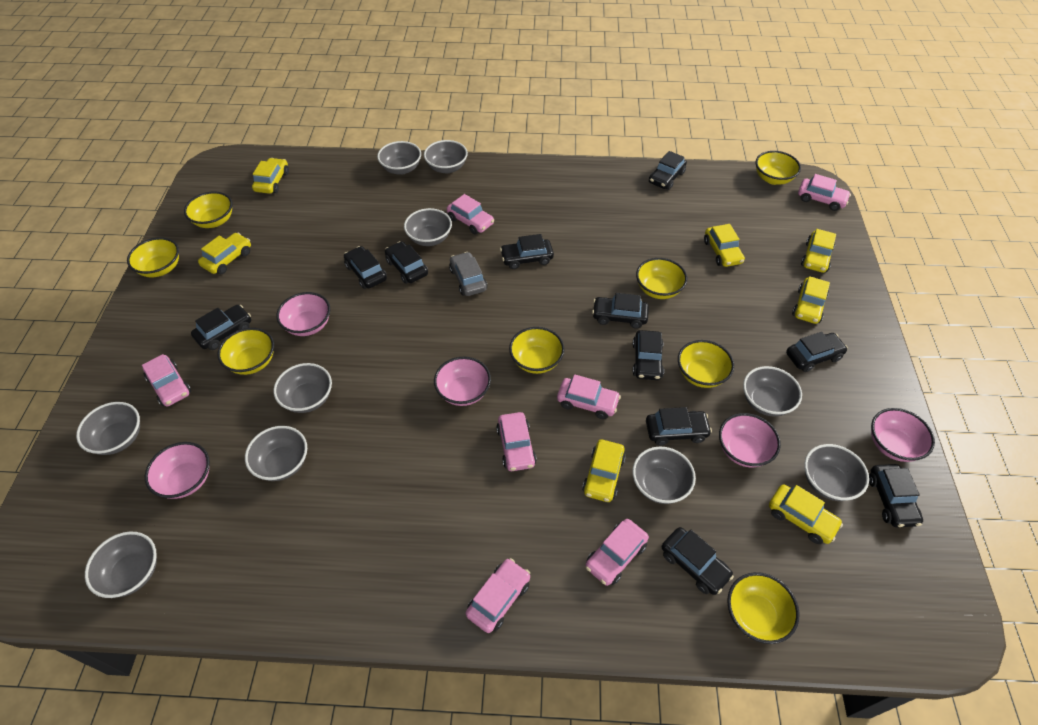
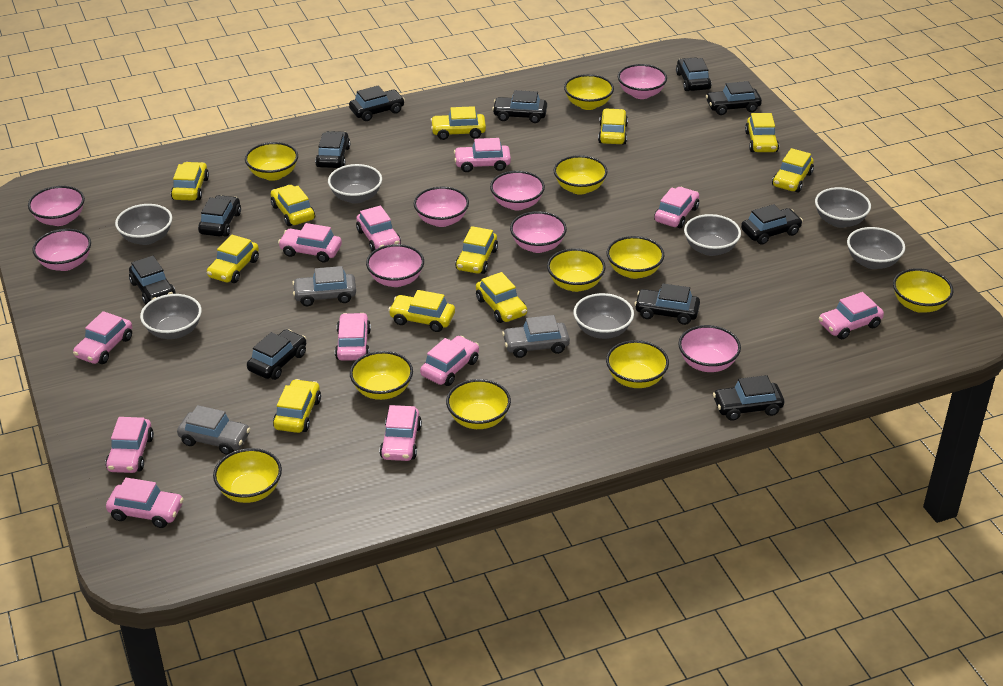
grey bowl: 10 -> 7
grey car: 1 -> 3
pink bowl: 5 -> 8
pink car: 7 -> 11
yellow bowl: 8 -> 10
yellow car: 7 -> 11

